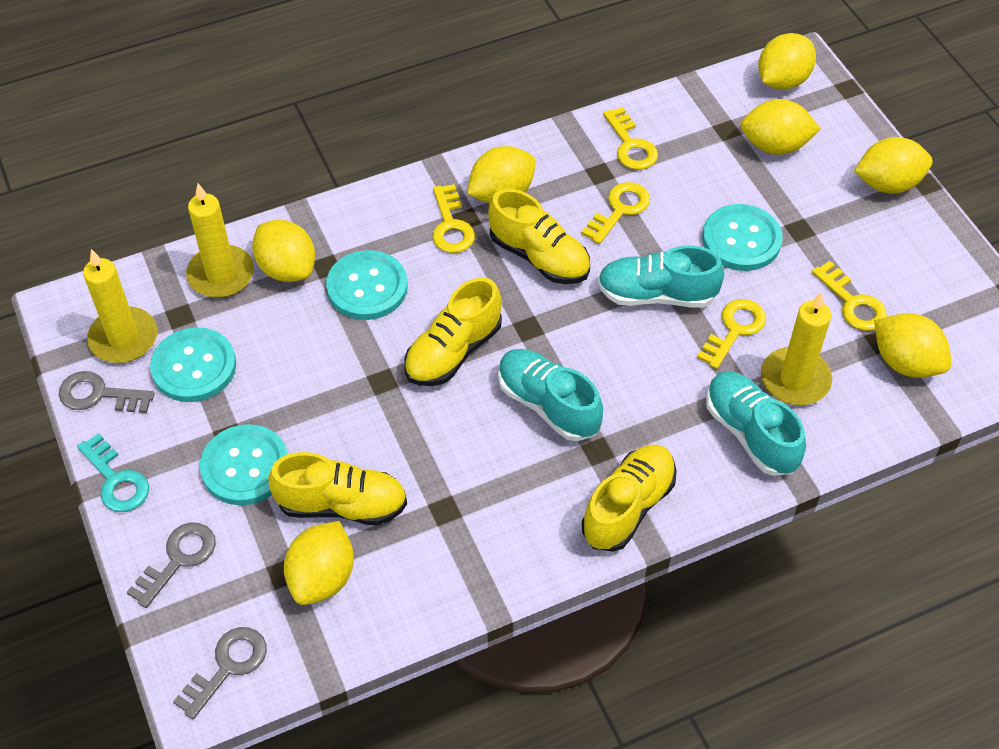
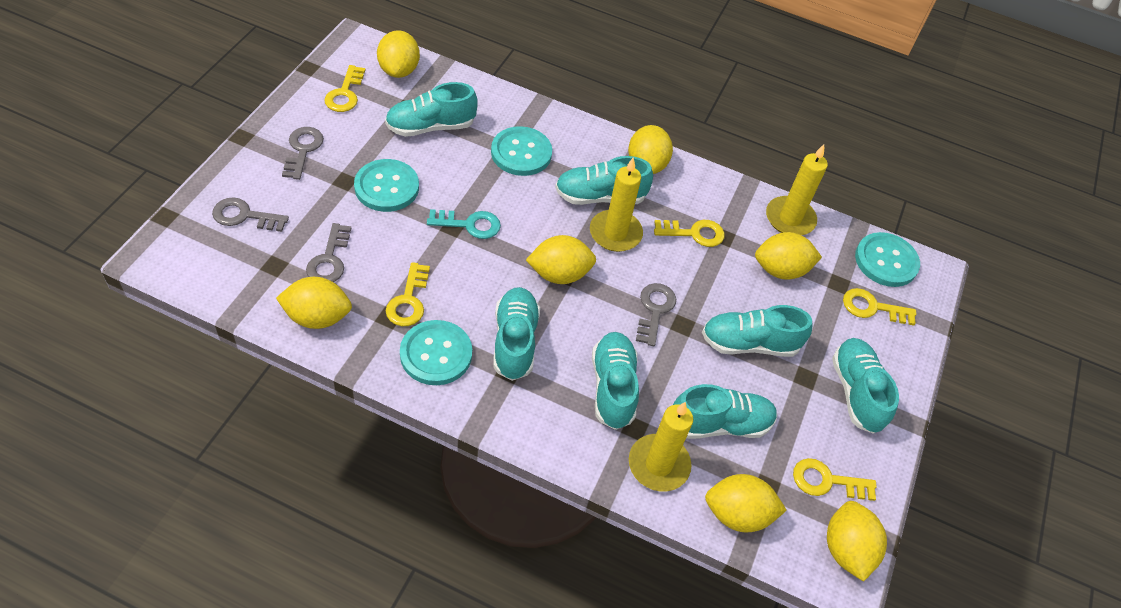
grey key: 3 -> 4
turquoise shoe: 3 -> 7
yellow shoe: 4 -> 0

